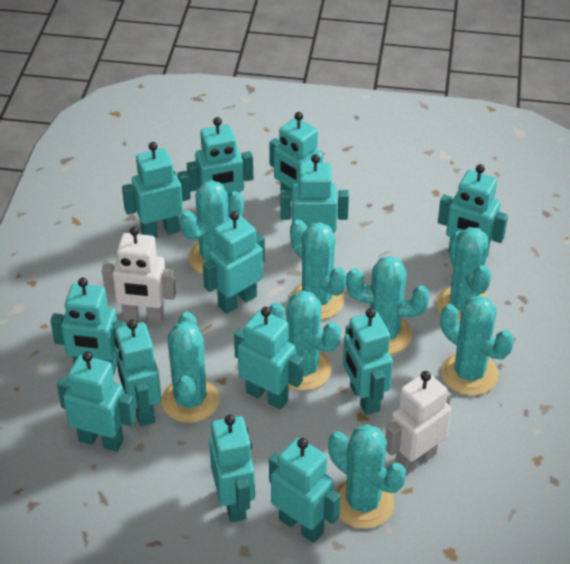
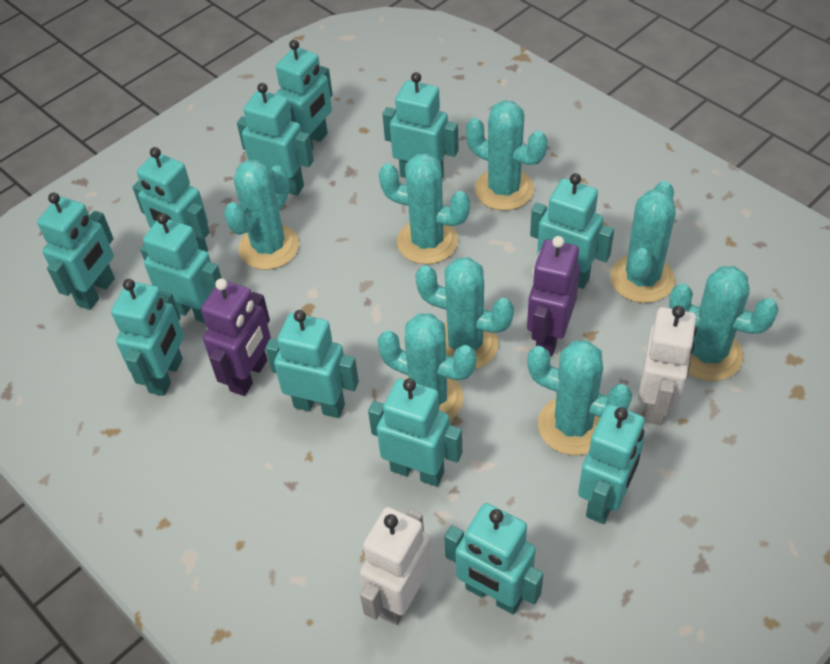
purple robot: 0 -> 2
turquoise robot: 13 -> 12

